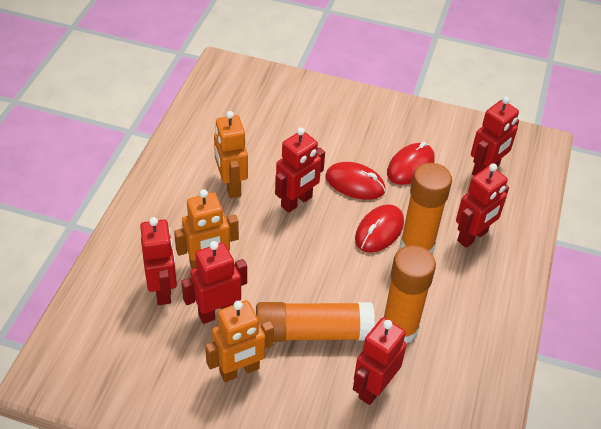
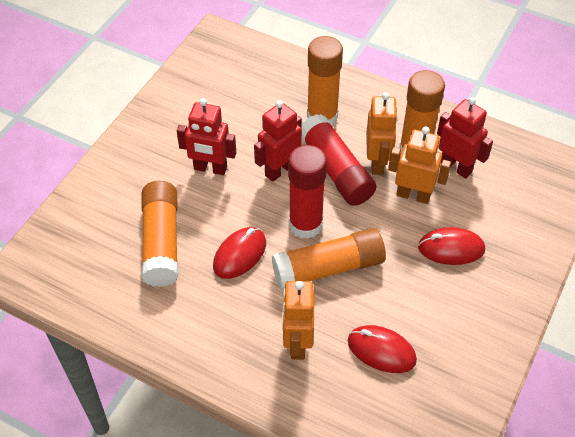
orange glue stick: 3 -> 4
red glue stick: 0 -> 2
red robot: 6 -> 3

